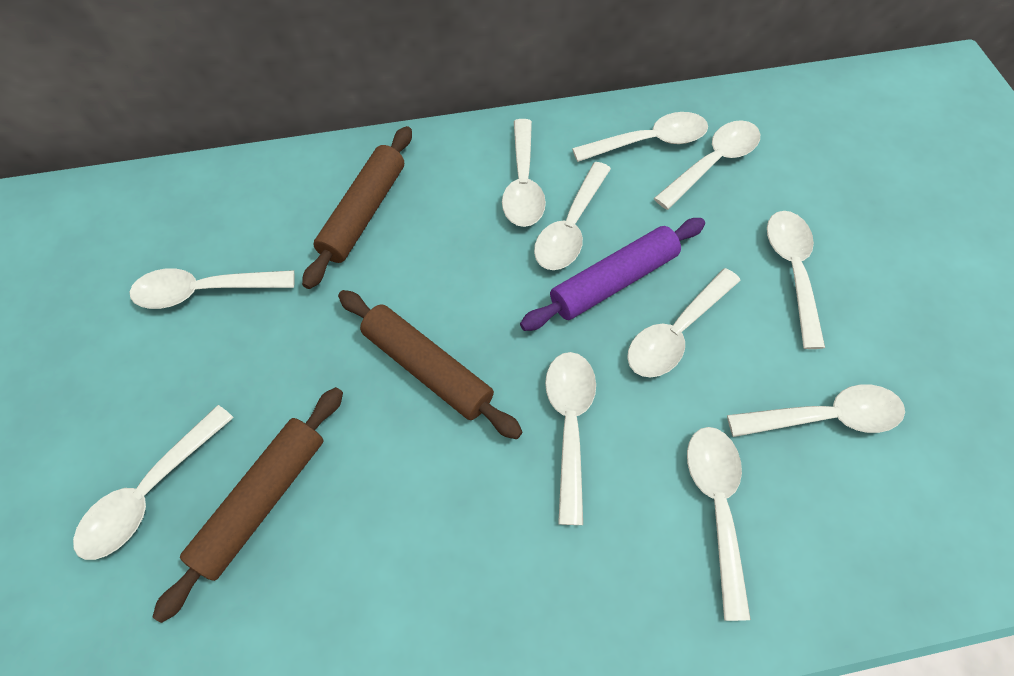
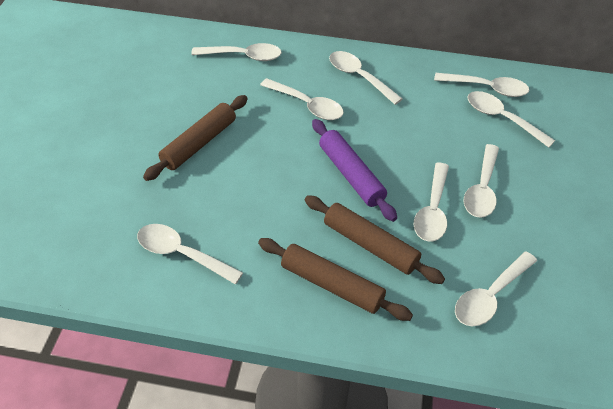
white spoon: 11 -> 9

